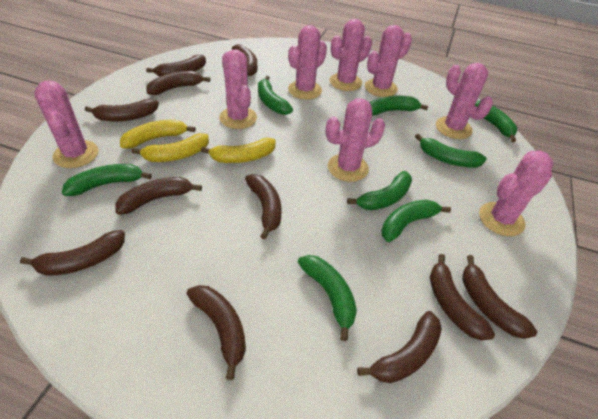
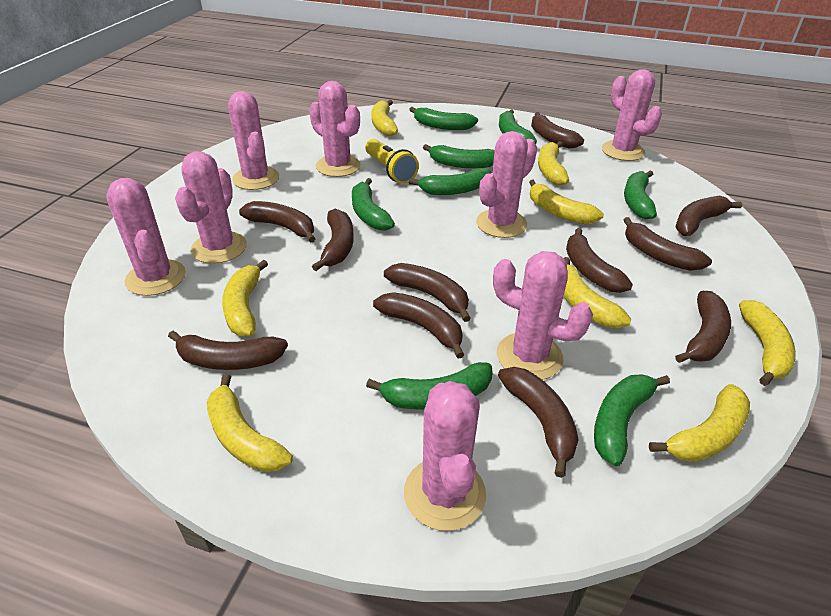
yellow banana: 3 -> 8
yellow flashlight: 0 -> 1

